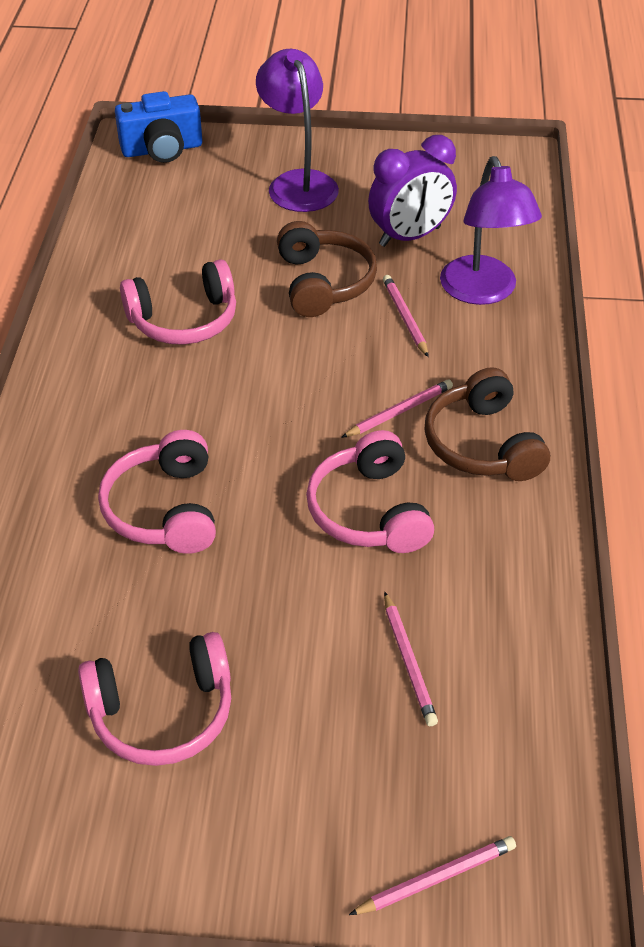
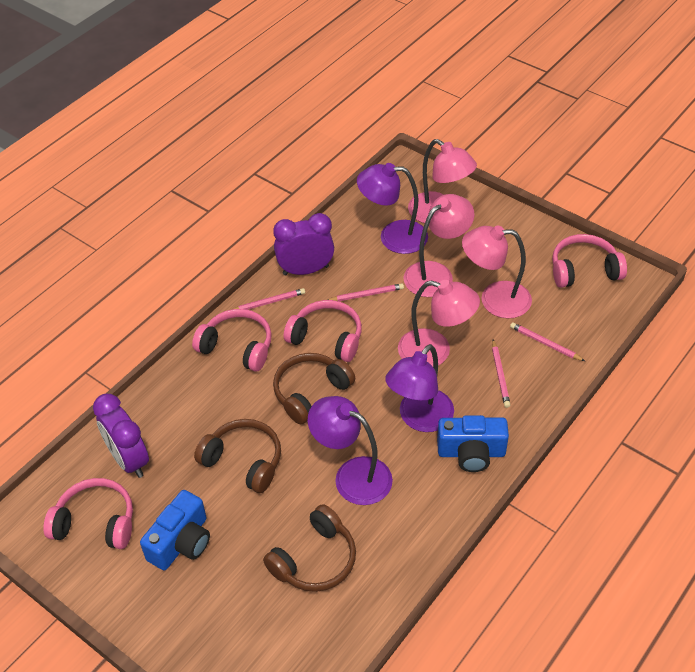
blue camera: 1 -> 2
brown headphones: 2 -> 3
pink lamp: 0 -> 4
purple clock: 1 -> 2
purple lamp: 2 -> 3

